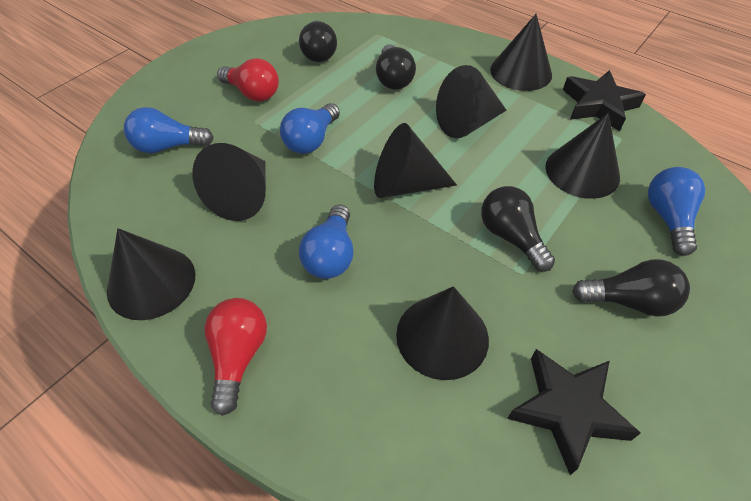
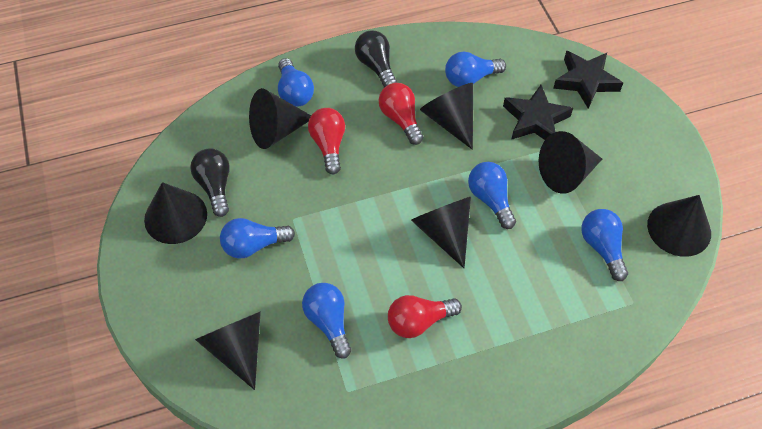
black light bulb: 4 -> 2
blue light bulb: 4 -> 6
red light bulb: 2 -> 3

